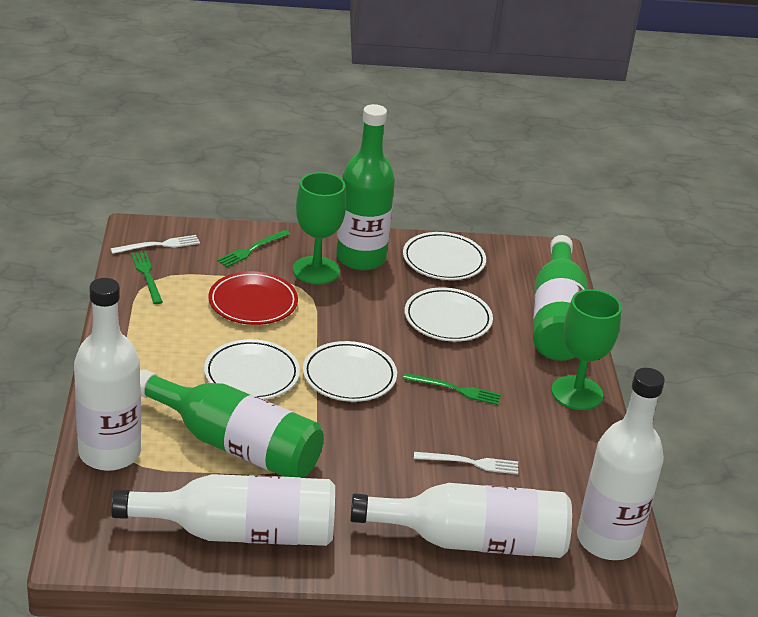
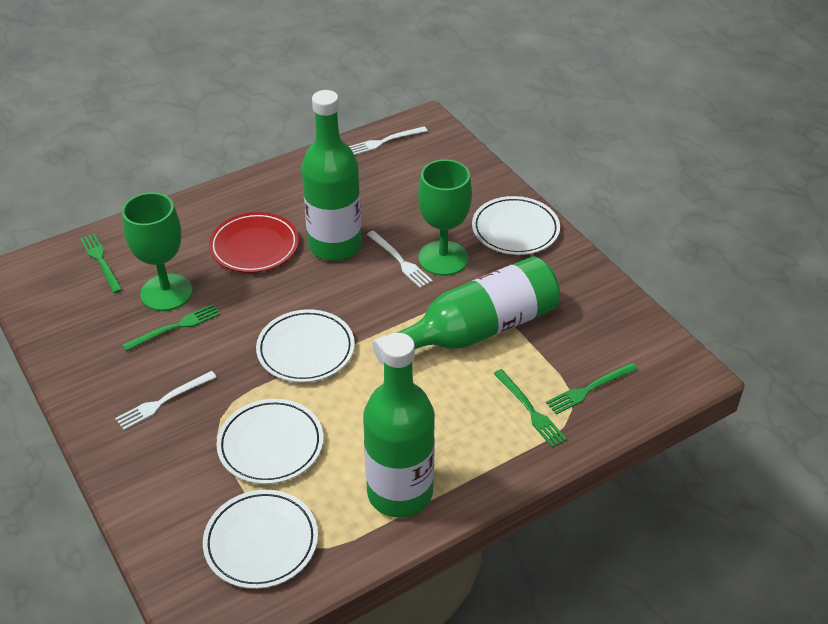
green fork: 3 -> 4
white bottle: 4 -> 0
white fork: 2 -> 3

